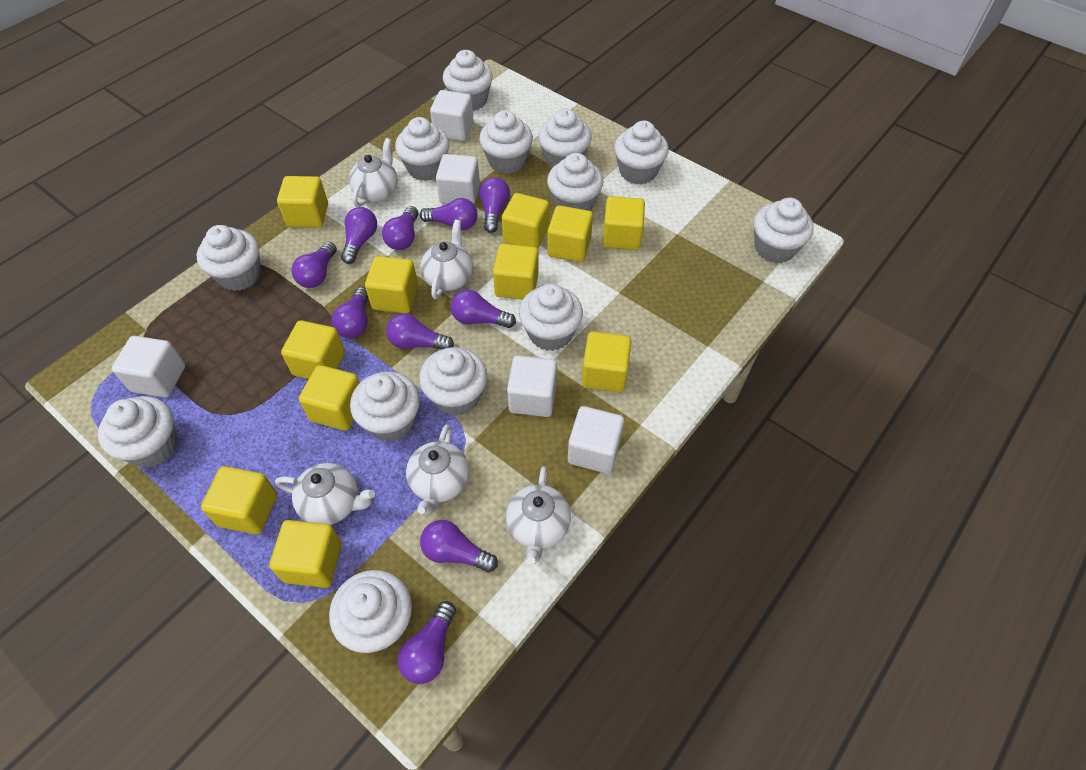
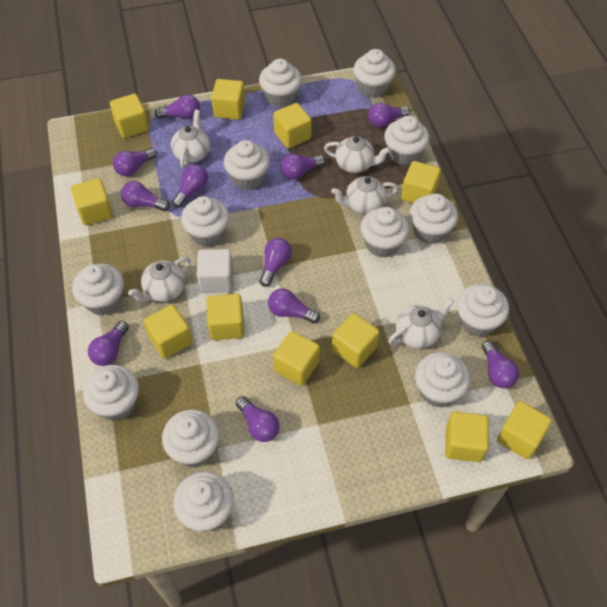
purple light bulb: 10 -> 11
white cube: 5 -> 1

